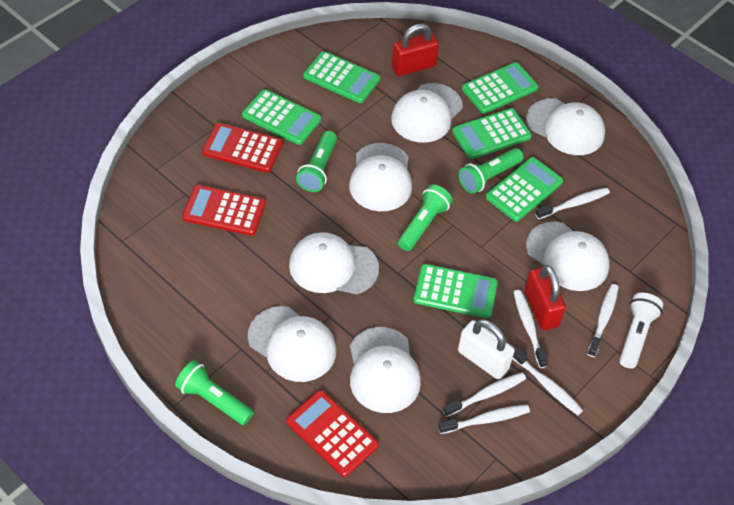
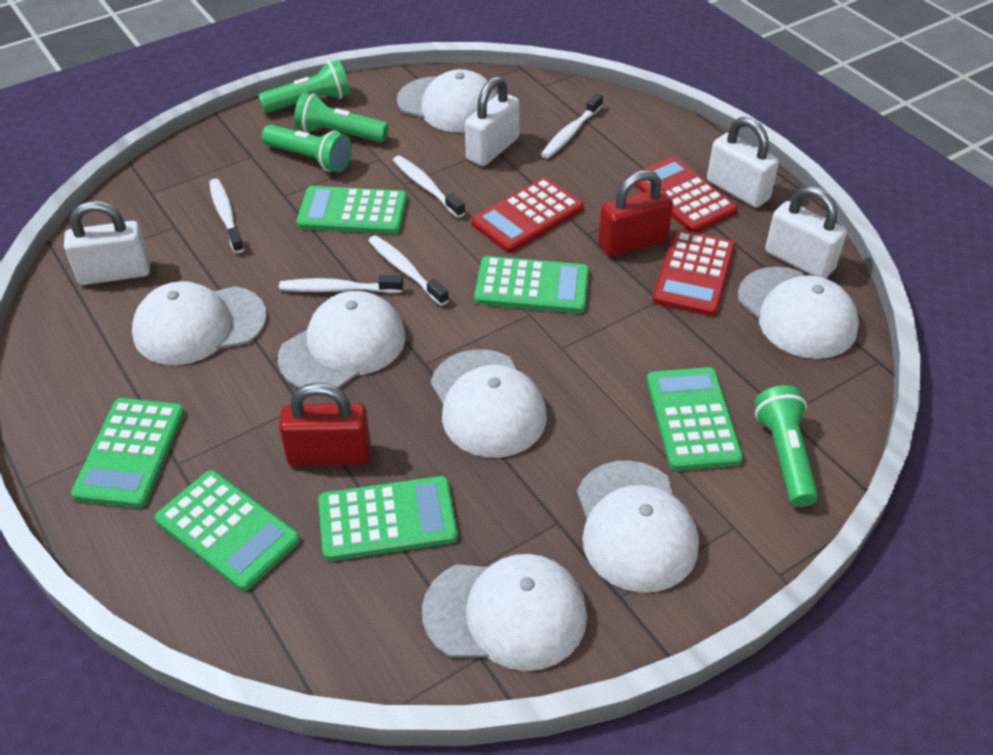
white flashlight: 1 -> 0
white padlock: 1 -> 4
white toothbrush: 6 -> 5

